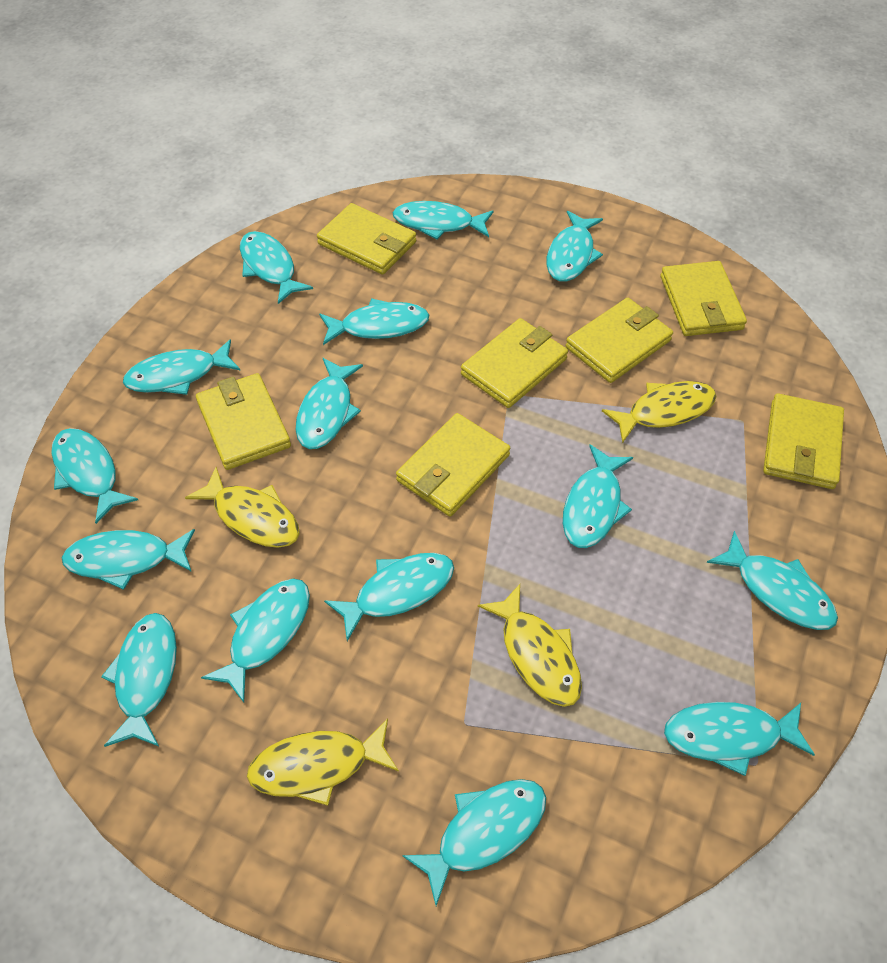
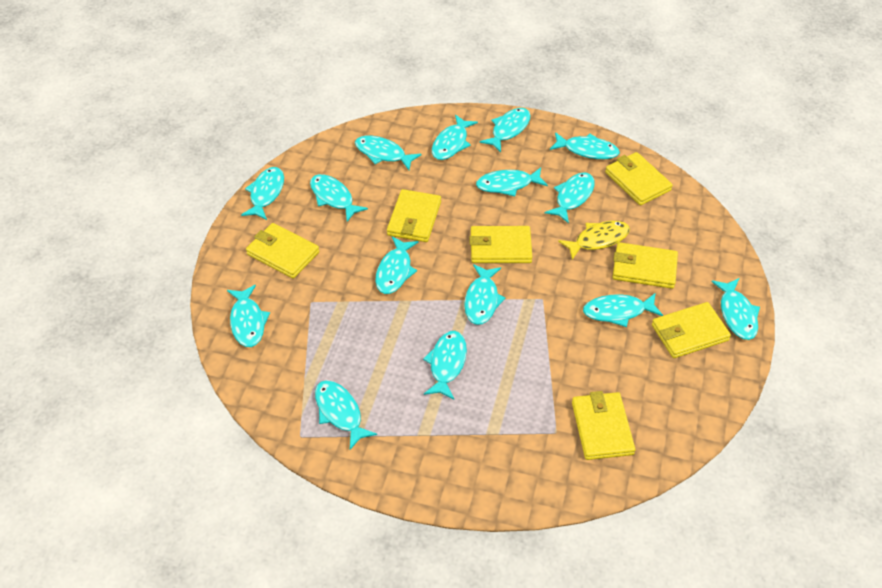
yellow fish: 4 -> 1

